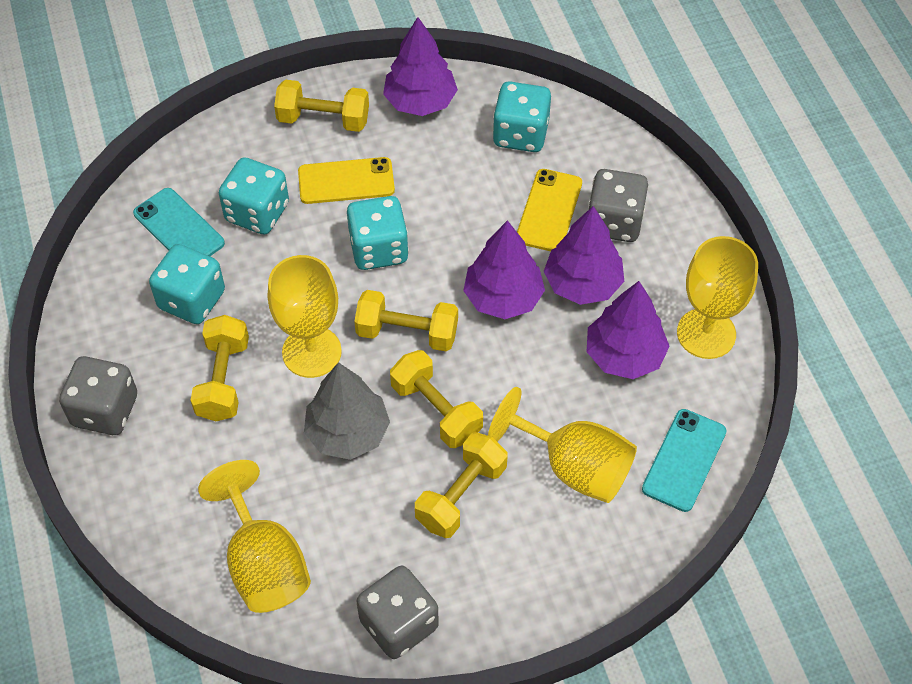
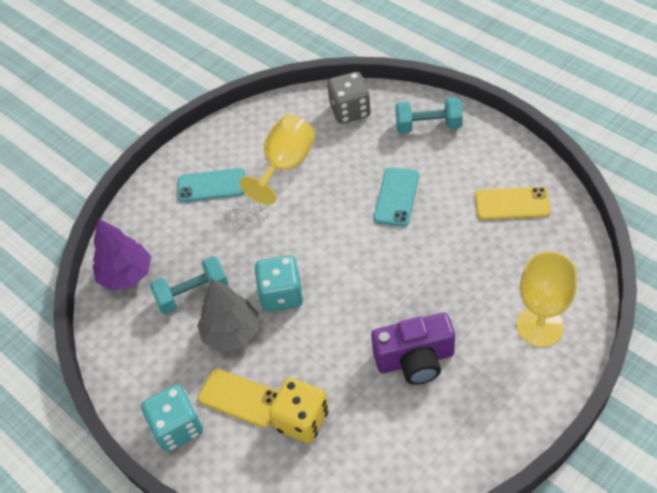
grey dice: 3 -> 1
purple camera: 0 -> 1
purple tree: 4 -> 1
turquoise dice: 4 -> 2
turquoise dumbbell: 0 -> 2
yellow dice: 0 -> 1
yellow dumbbell: 5 -> 0
yellow goblet: 4 -> 2

